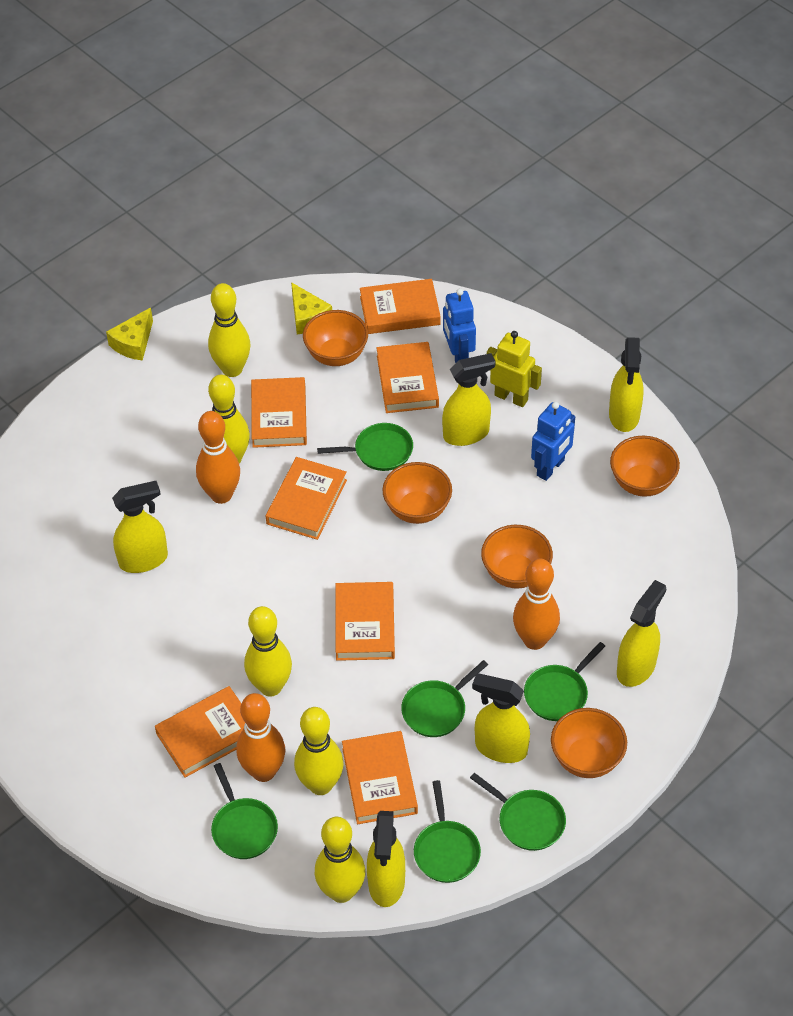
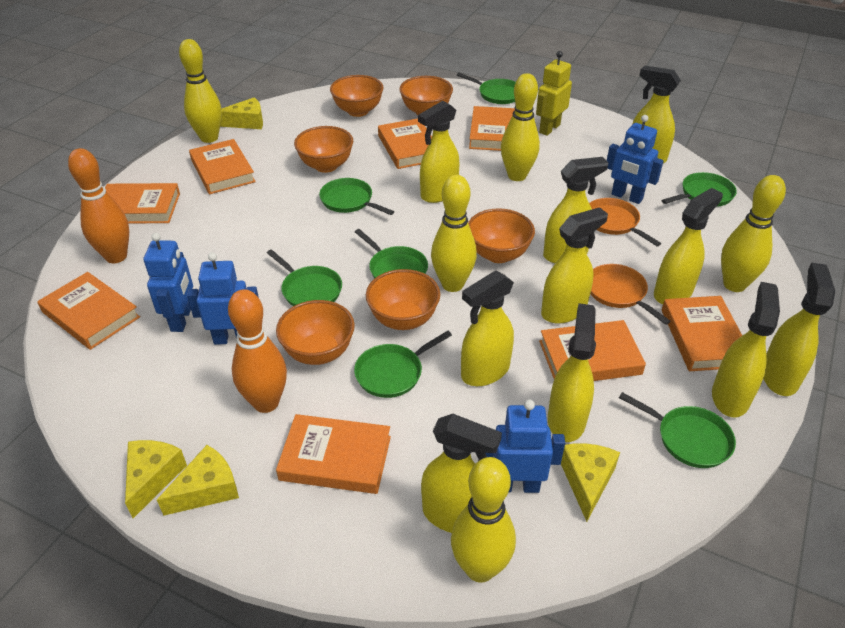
blue robot: 2 -> 4
green pan: 6 -> 7
orange book: 7 -> 8
orange bowl: 5 -> 6
orange bowling pin: 3 -> 2
orange pan: 0 -> 2
yellow cheese: 2 -> 4
yellow spray bottle: 6 -> 10

